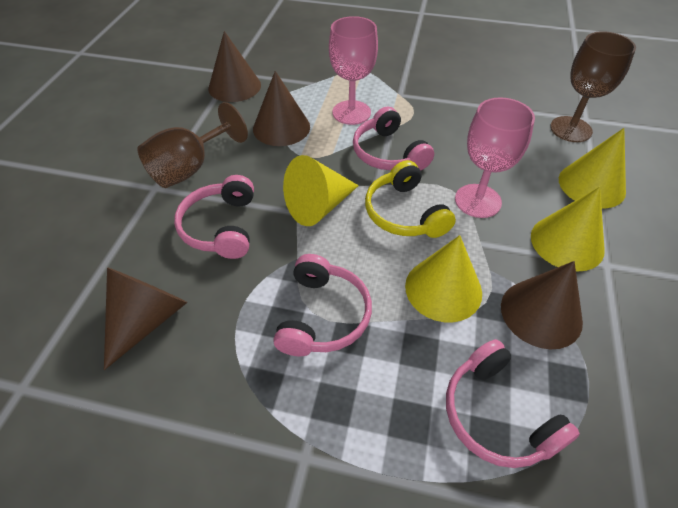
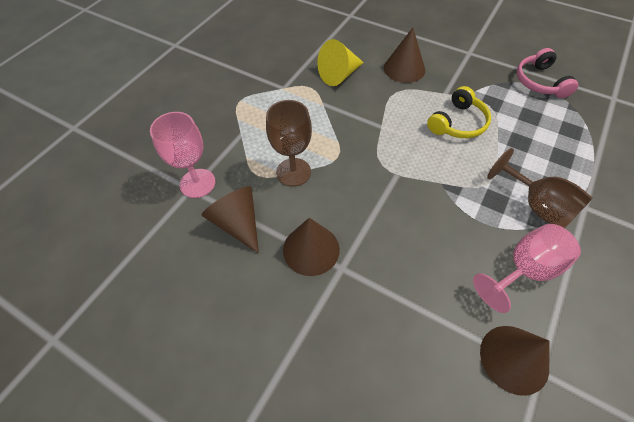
pink headphones: 4 -> 1
yellow cone: 4 -> 1

